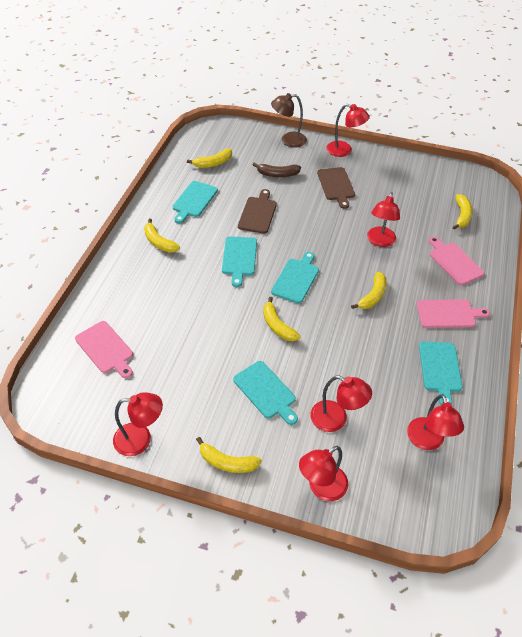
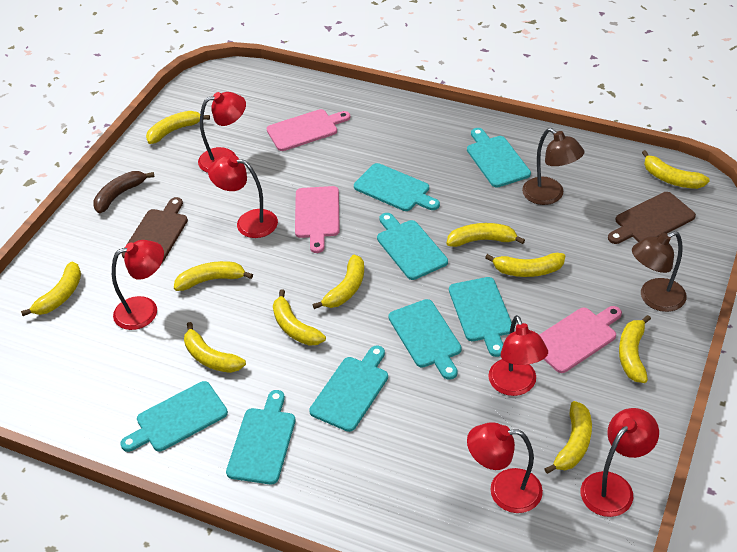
brown lamp: 1 -> 2
turquoise cutting board: 5 -> 8
yellow banana: 6 -> 11

